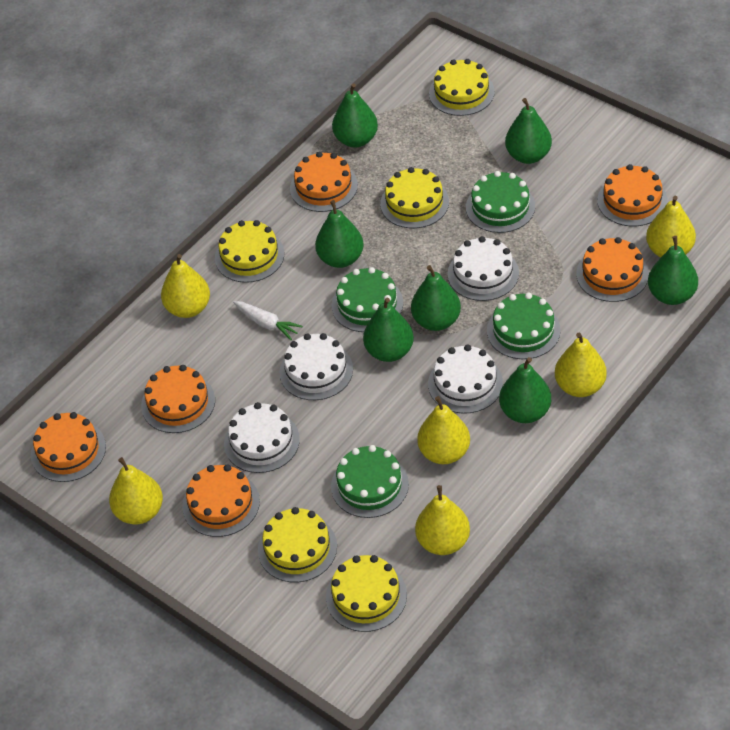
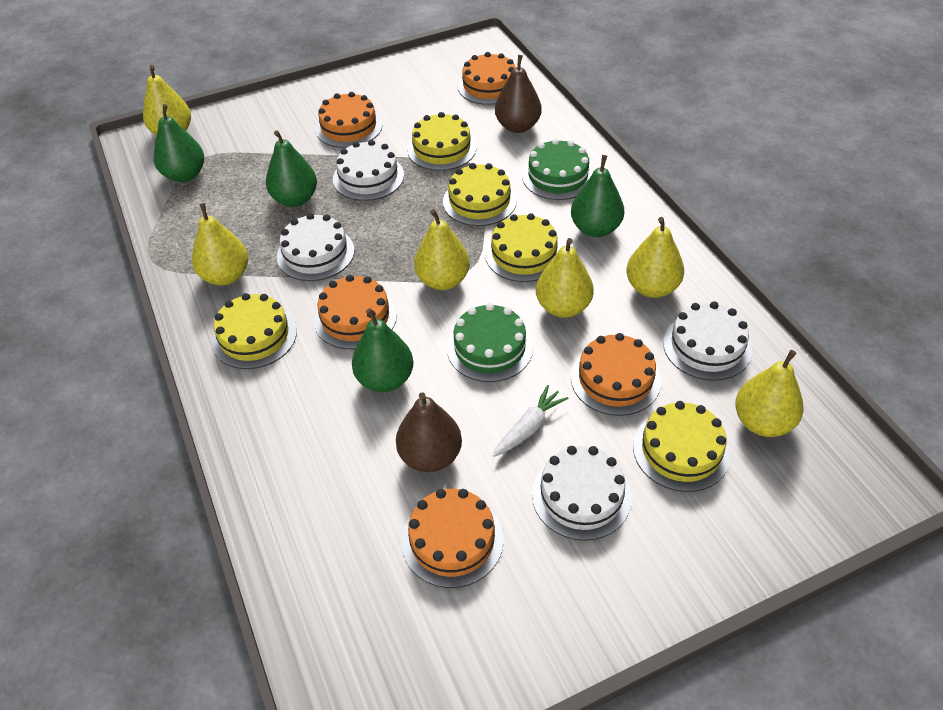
brown pear: 0 -> 2
green cake: 4 -> 2
green pear: 7 -> 4
orange cake: 6 -> 5

